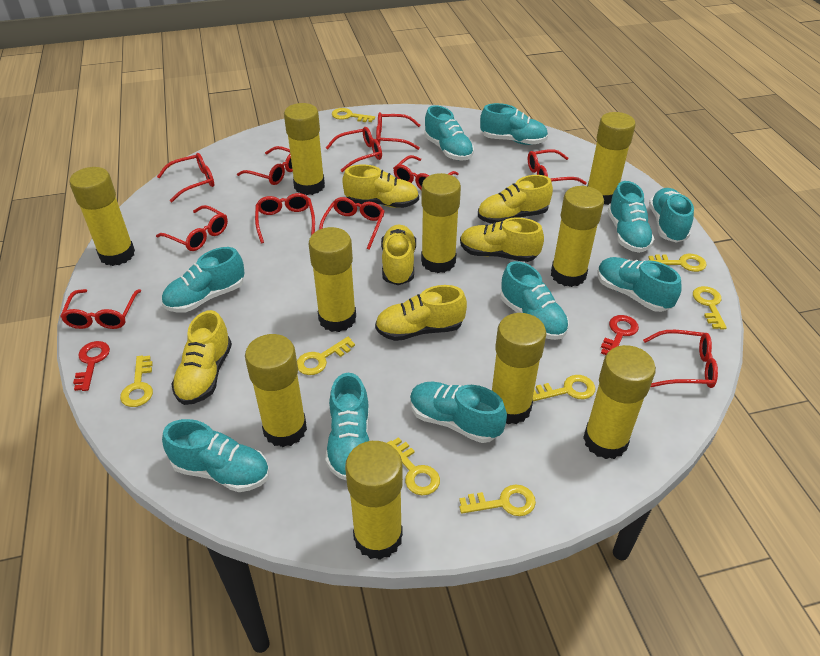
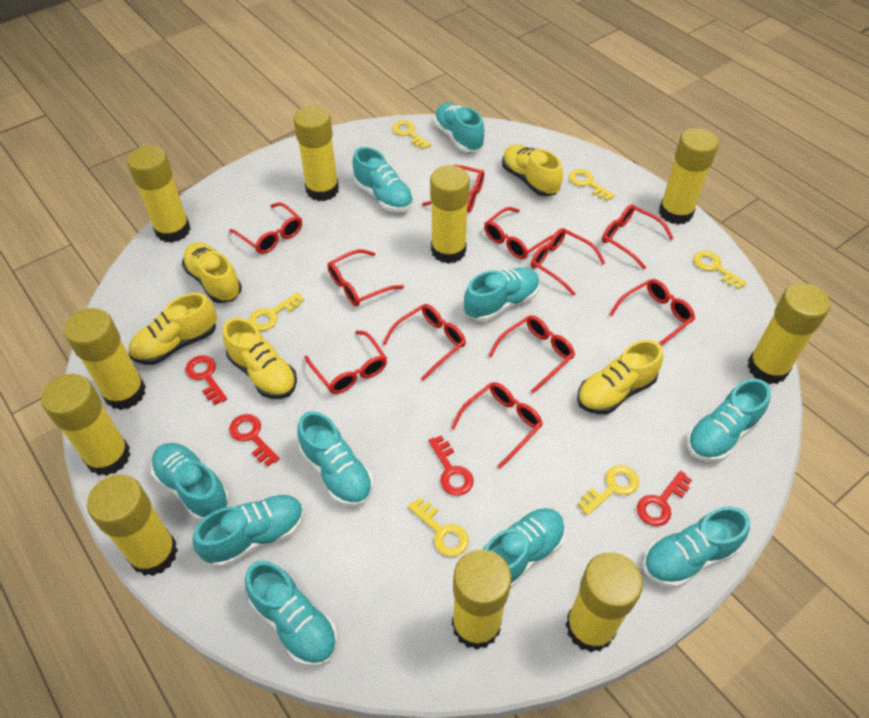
red key: 2 -> 4
yellow key: 8 -> 6
yellow shoe: 6 -> 5

